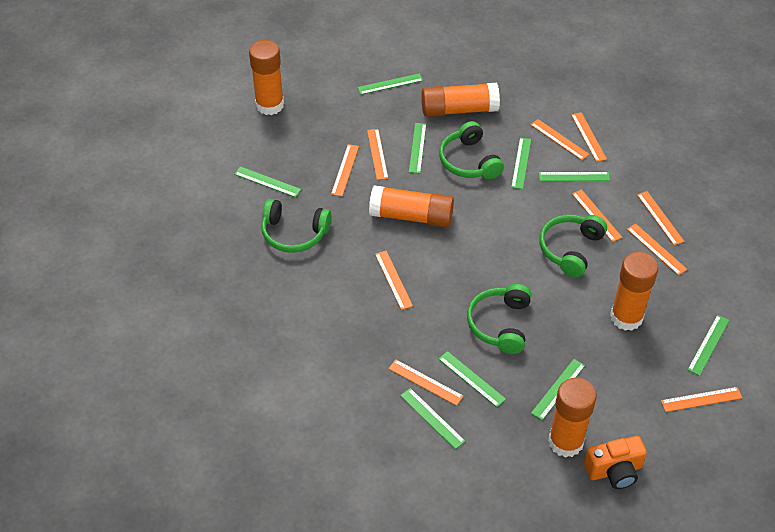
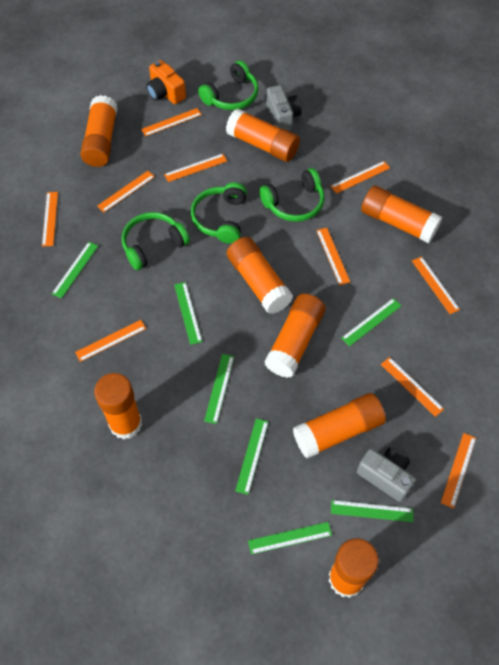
green ruler: 9 -> 7
grey camera: 0 -> 2
orange glue stick: 5 -> 8

